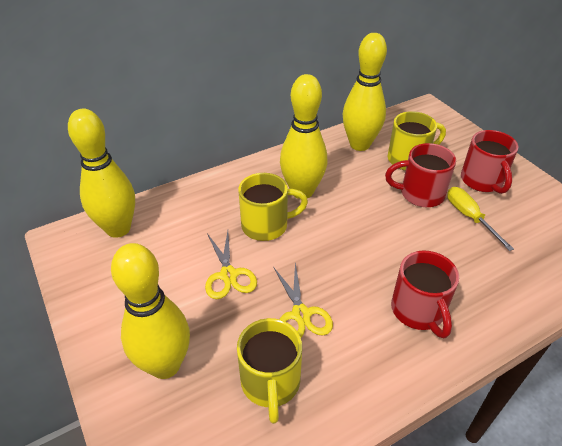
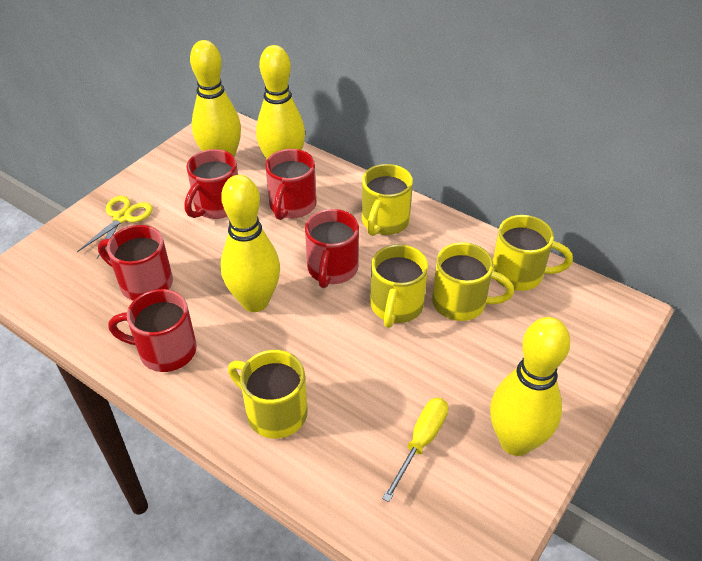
red mug: 3 -> 5
yellow mug: 3 -> 5
yellow scissors: 2 -> 1

